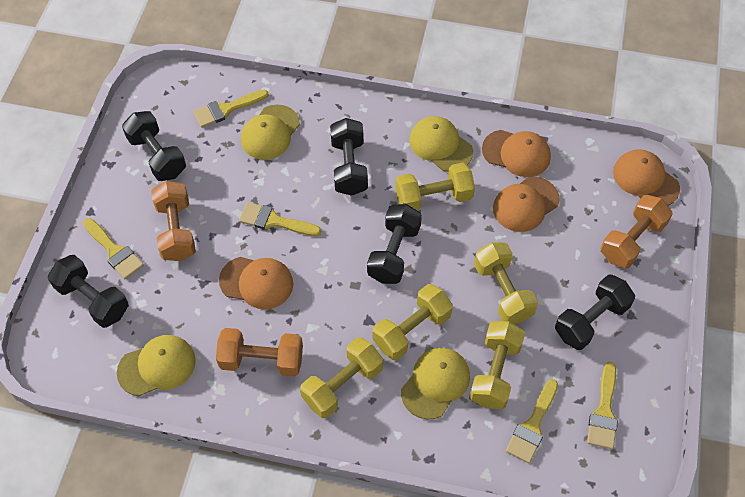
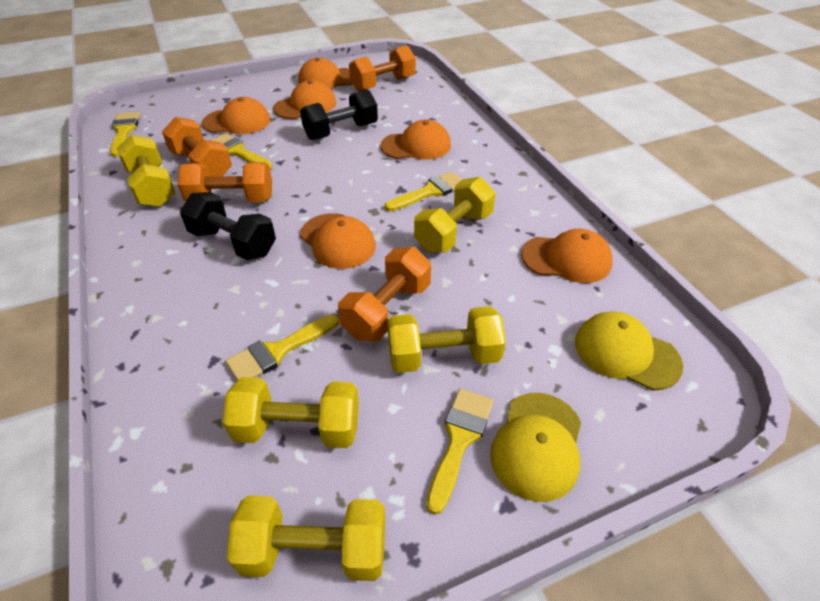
black dumbbell: 5 -> 2
orange cap: 4 -> 6
orange dumbbell: 3 -> 4
yellow cap: 4 -> 2

